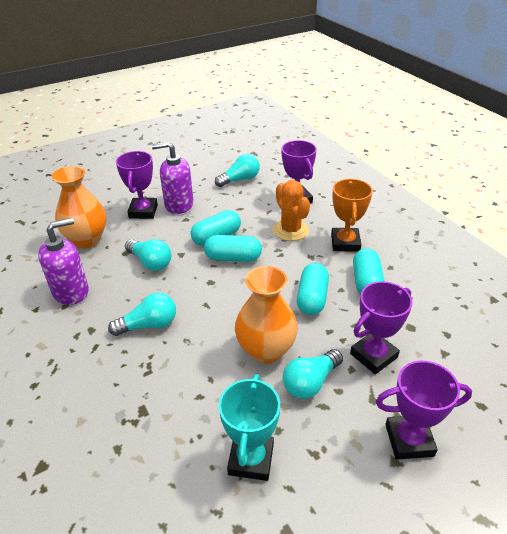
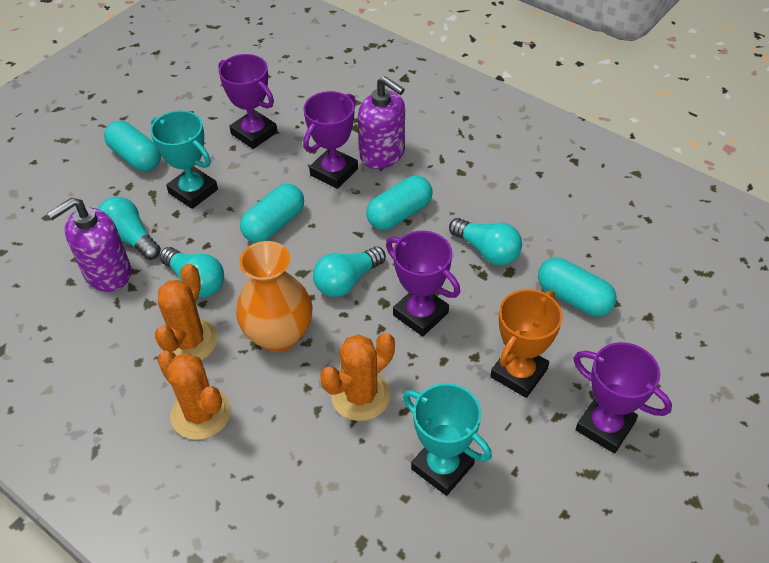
orange cactus: 1 -> 3
orange vase: 2 -> 1
turquoise trophy: 1 -> 2

